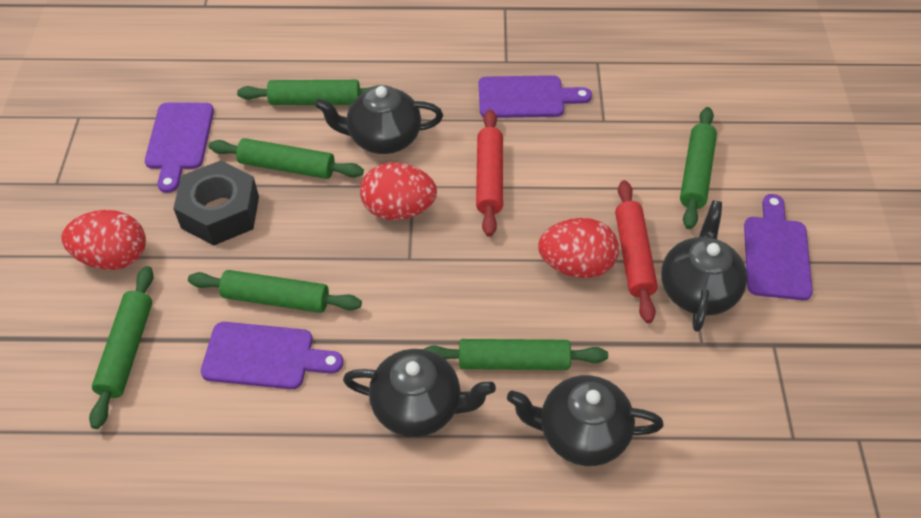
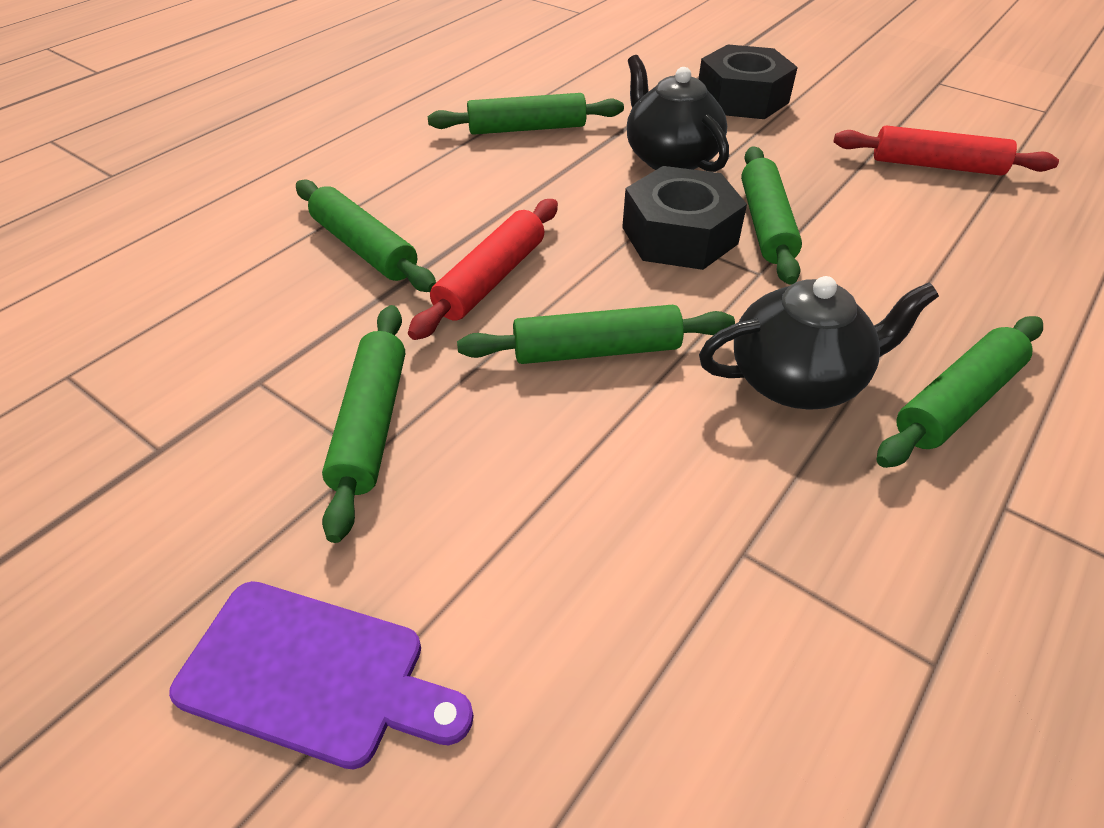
black nut: 1 -> 2
black teapot: 4 -> 2
purple cutting board: 4 -> 1
red egg: 3 -> 0

